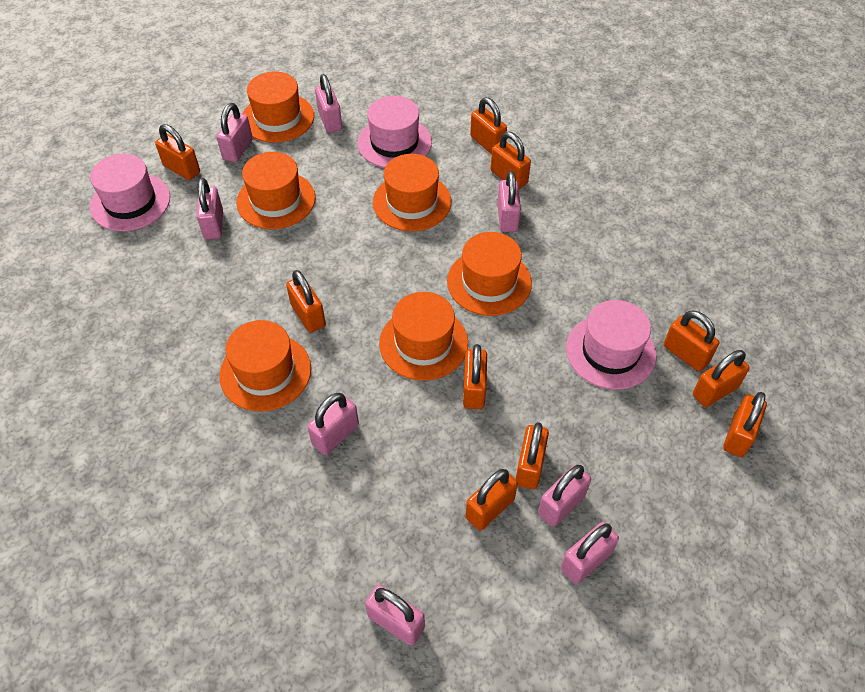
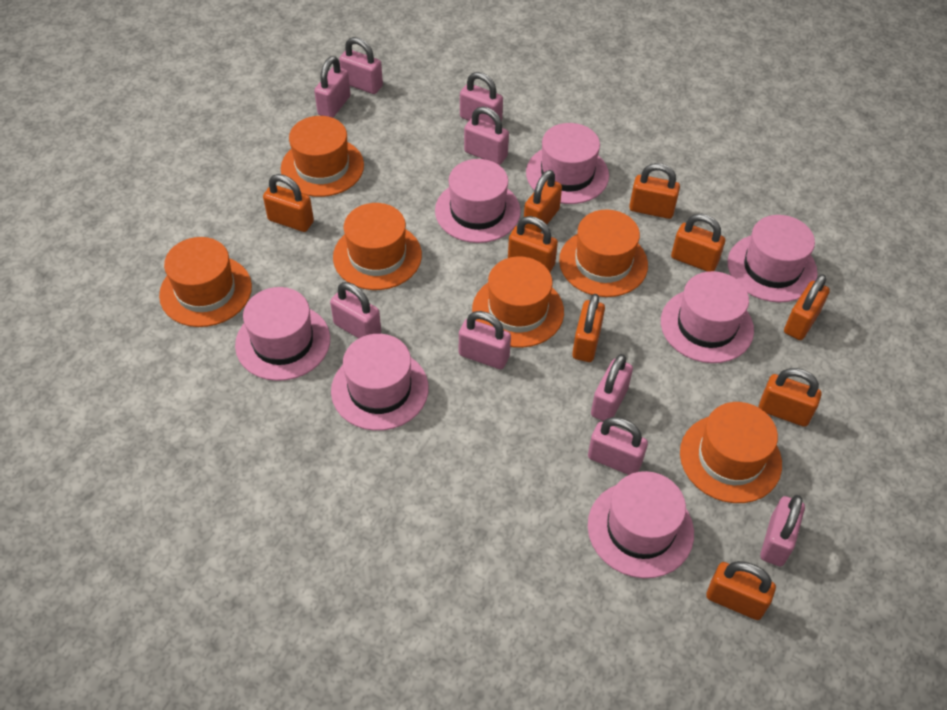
orange padlock: 10 -> 9
pink hat: 3 -> 7
pink padlock: 8 -> 9

